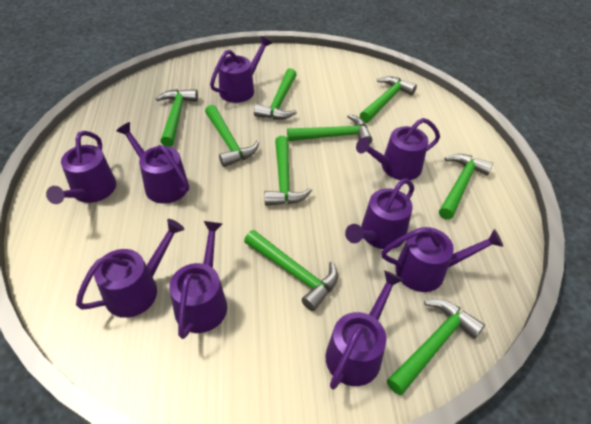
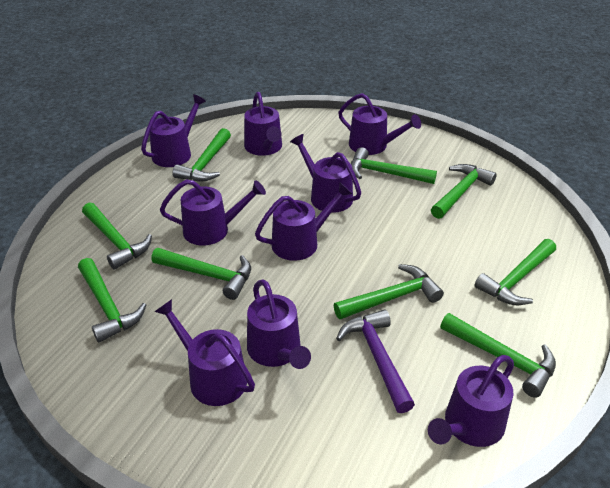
purple hammer: 0 -> 1

